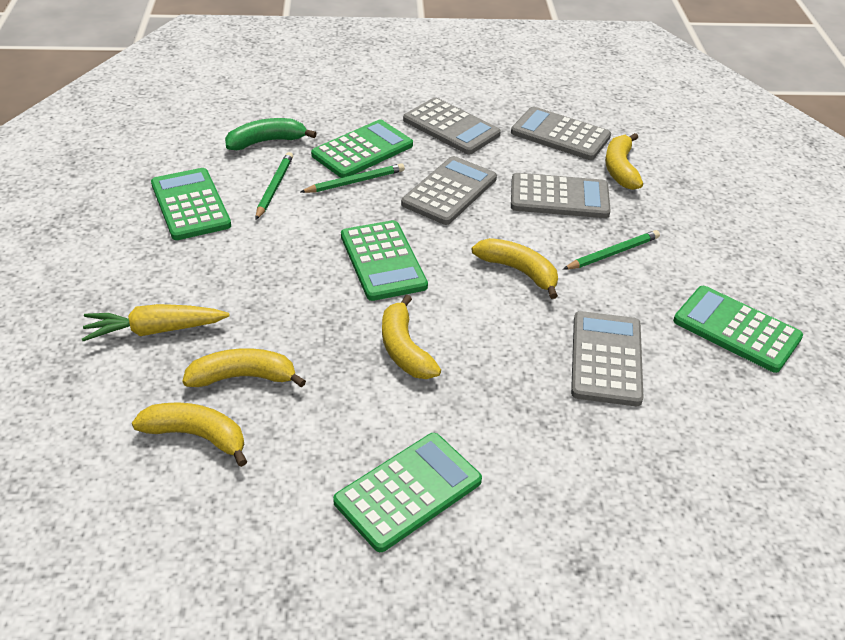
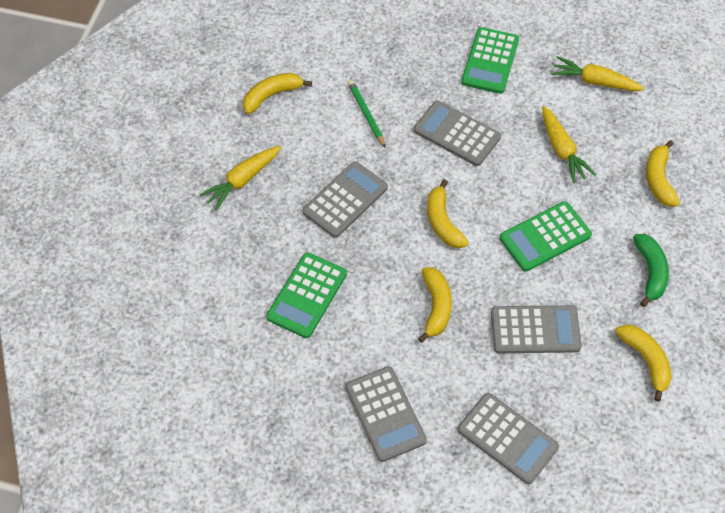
green calculator: 5 -> 3
green pencil: 3 -> 1
yellow carrot: 1 -> 3

